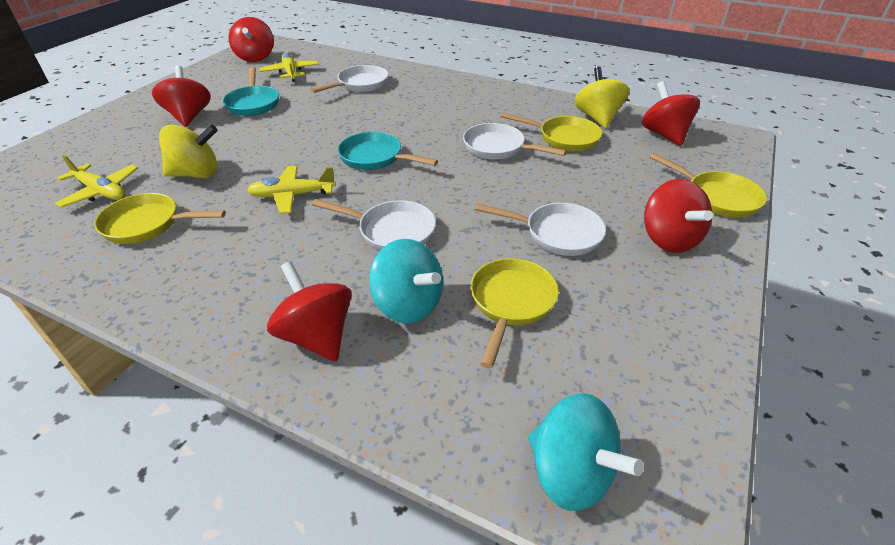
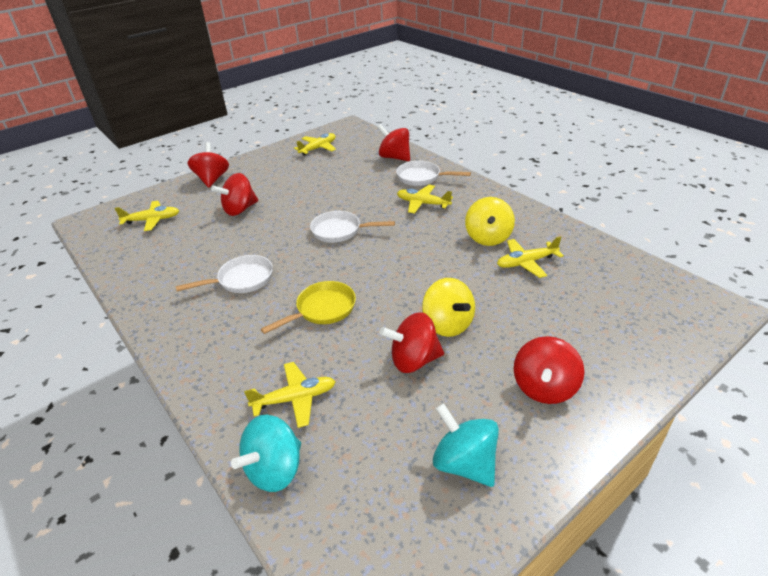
turquoise pan: 2 -> 0
white pan: 4 -> 3
yellow pan: 4 -> 1
yellow plane: 3 -> 5

